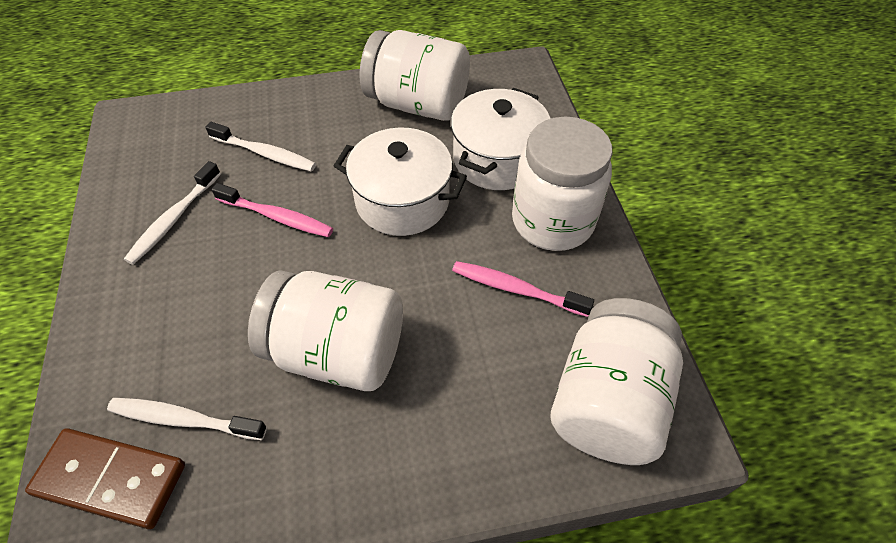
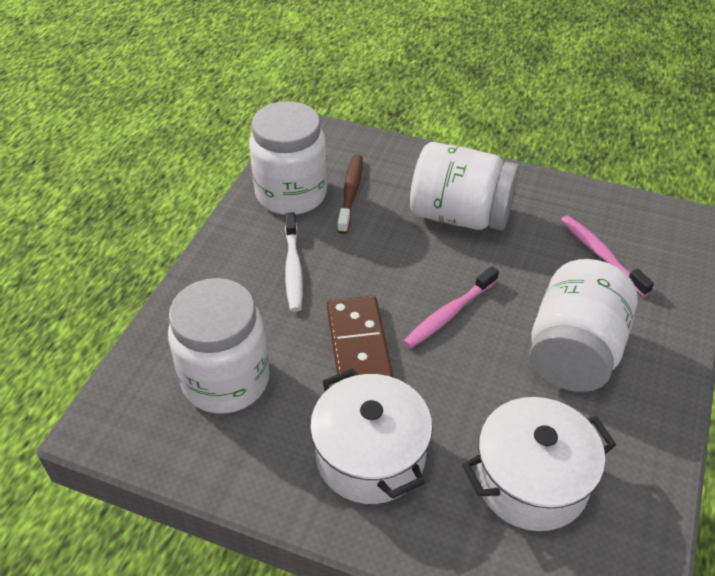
brown toothbrush: 0 -> 1
white toothbrush: 3 -> 1

